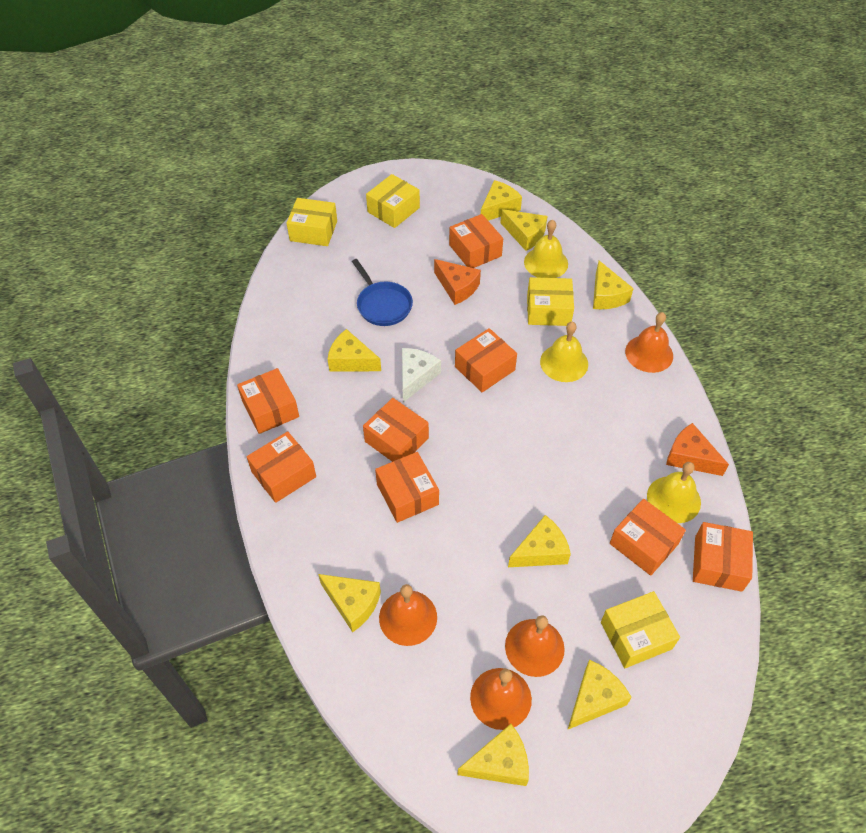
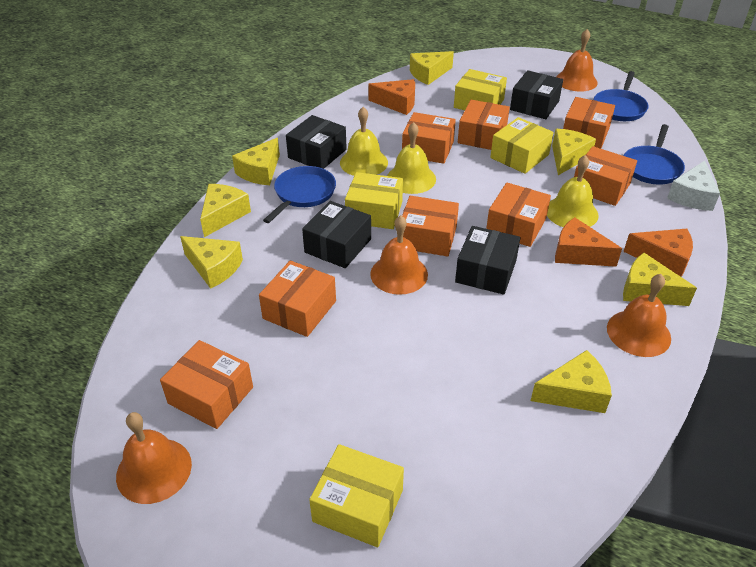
black box: 0 -> 4
blue pan: 1 -> 3
orange cheese: 2 -> 3
yellow cheese: 8 -> 7

